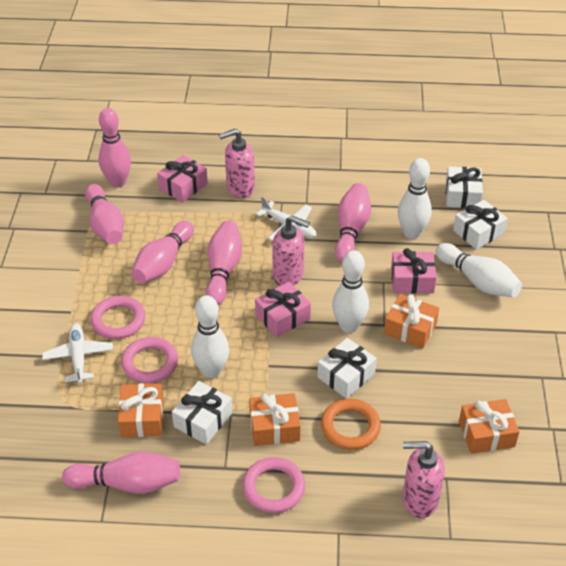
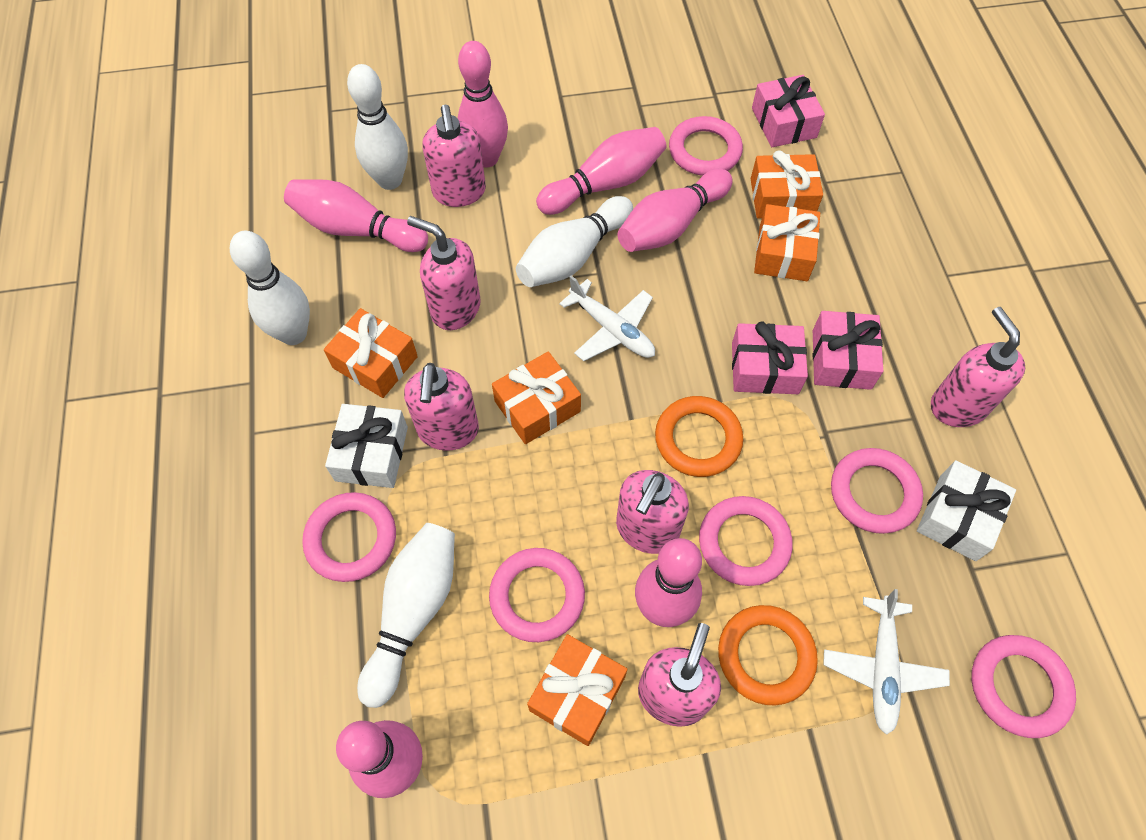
orange gift: 4 -> 5
orange ring: 1 -> 2
pink ring: 3 -> 6
pink soap dispenser: 3 -> 6
white gift: 4 -> 2

